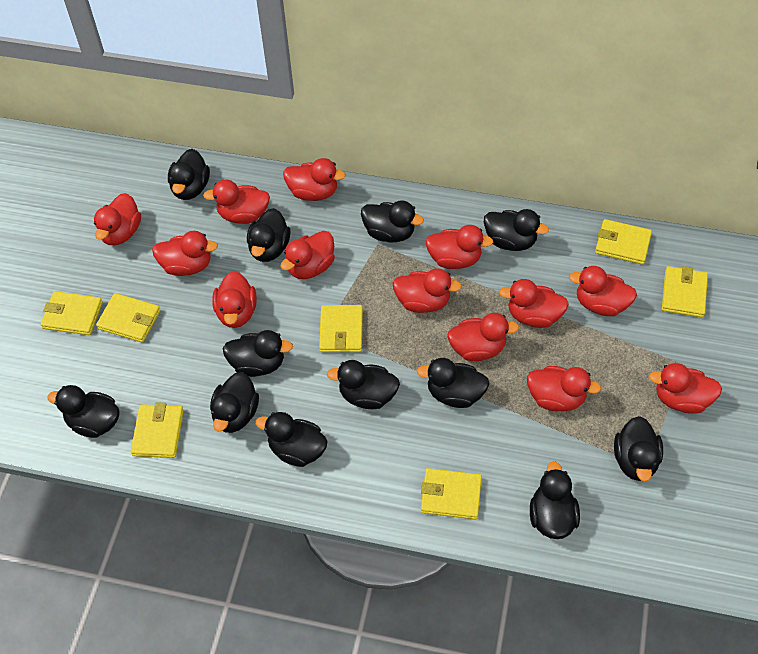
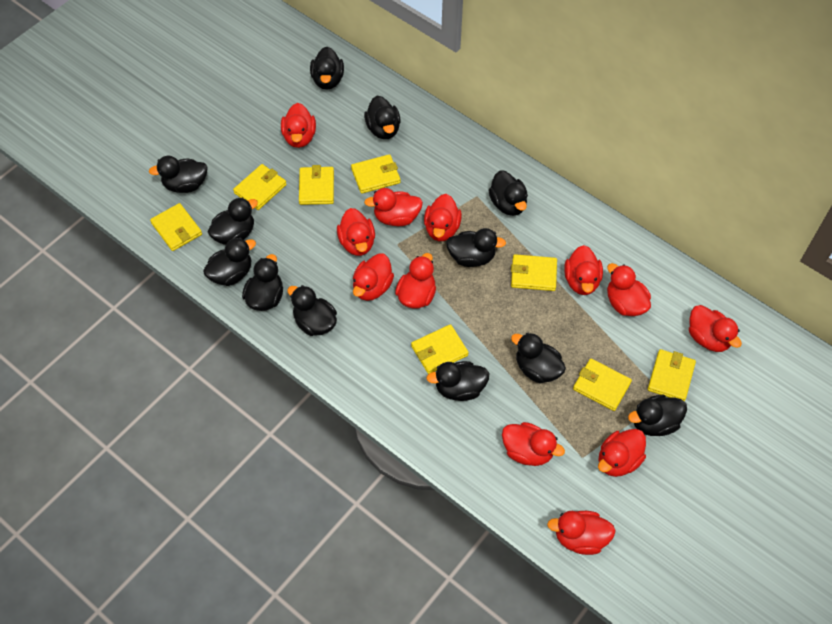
red duck: 13 -> 12
yellow wallet: 7 -> 8

